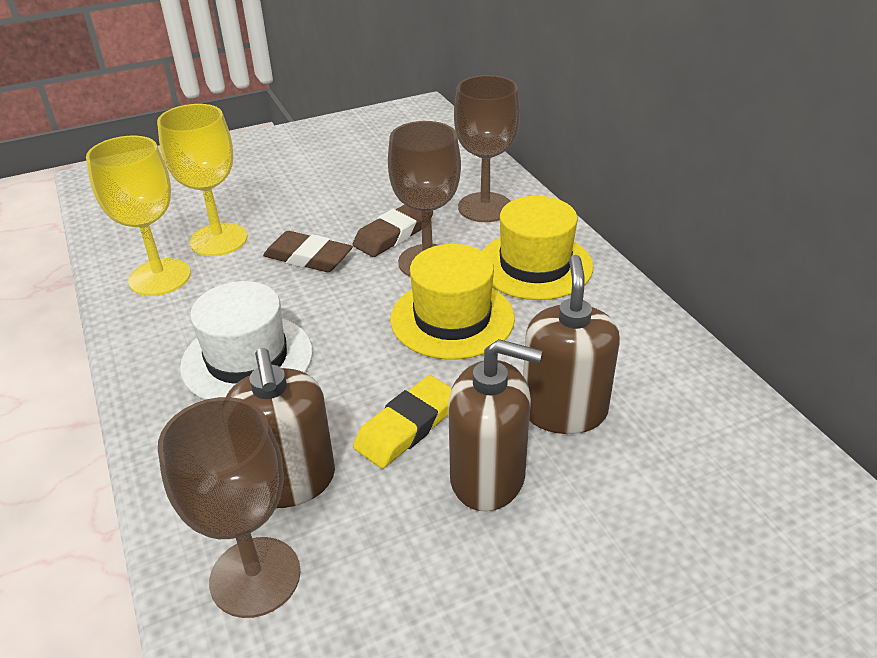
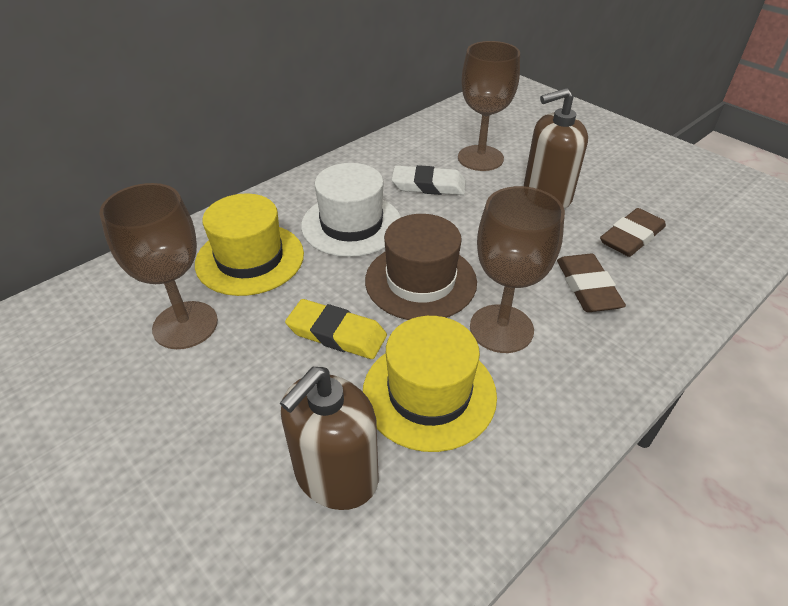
brown hat: 0 -> 1
brown soap dispenser: 3 -> 2
white eraser: 0 -> 1
yellow goblet: 2 -> 0

